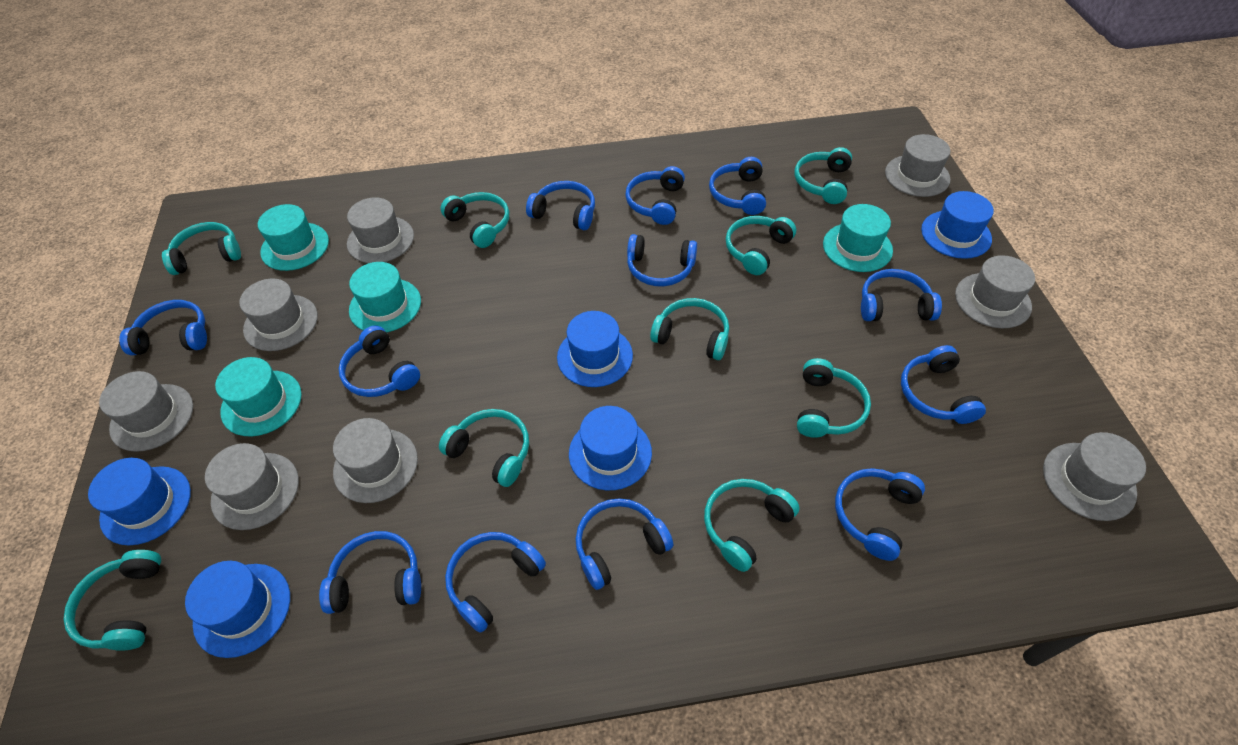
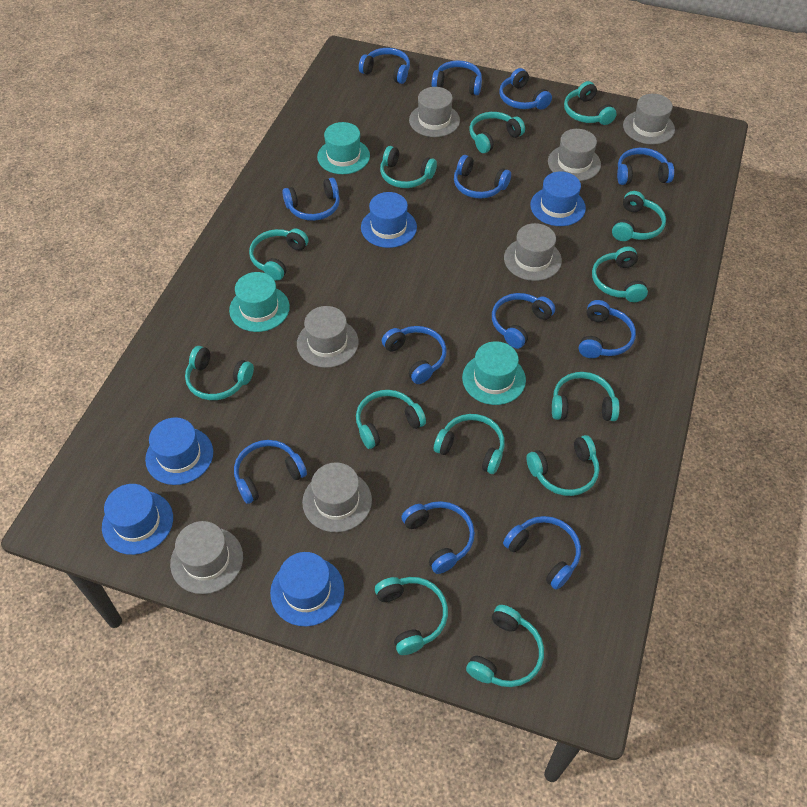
grey hat: 8 -> 7
turquoise hat: 4 -> 3
turquoise headphones: 9 -> 13

